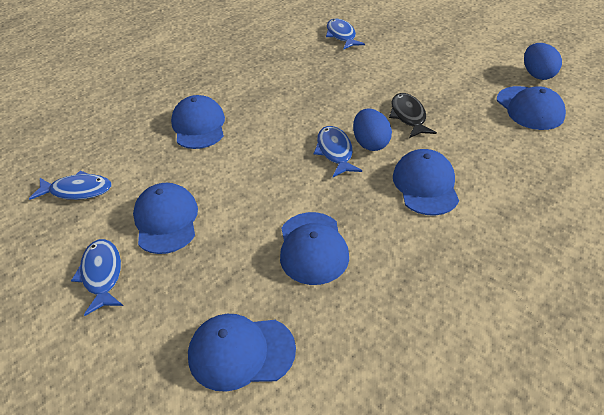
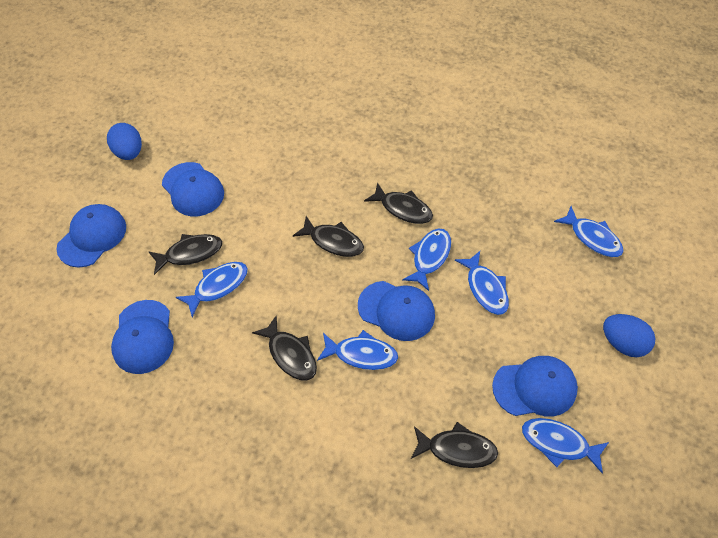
black fish: 1 -> 5
blue cap: 6 -> 5
blue fish: 4 -> 6

